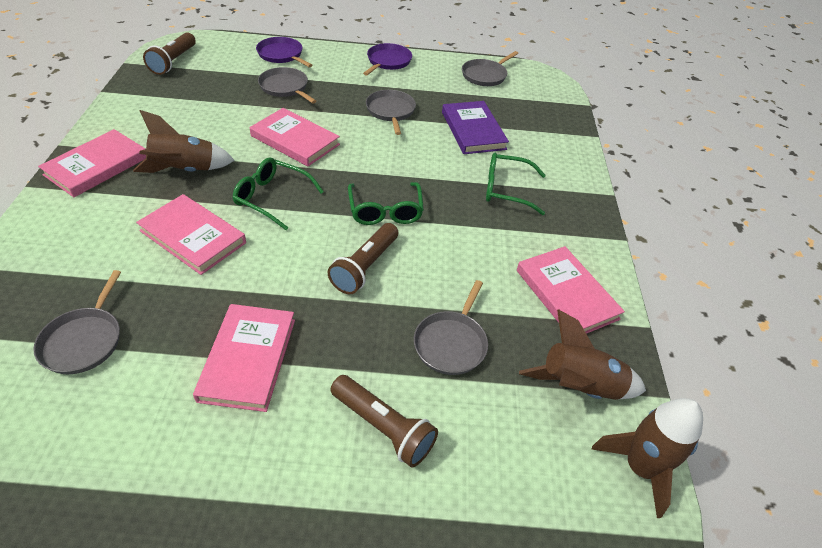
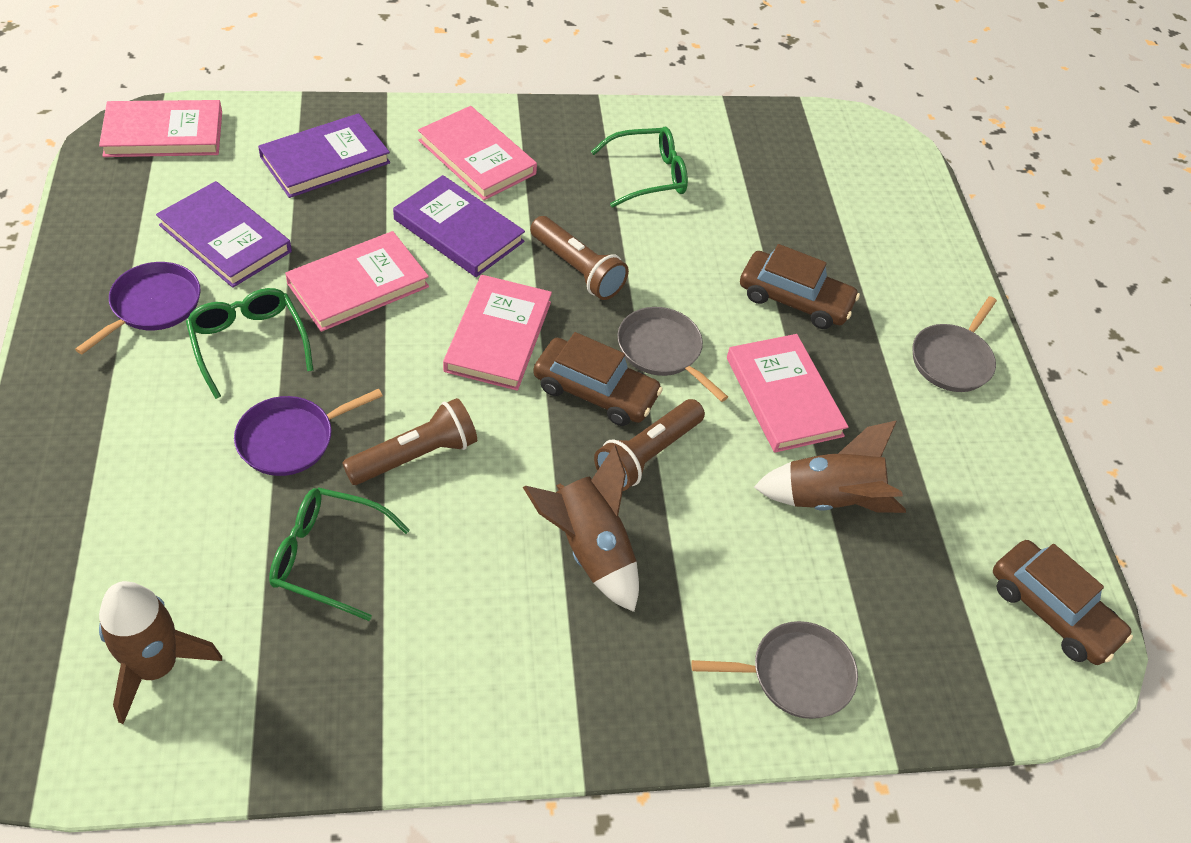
brown car: 0 -> 3
grey pan: 5 -> 3
purple book: 1 -> 3

